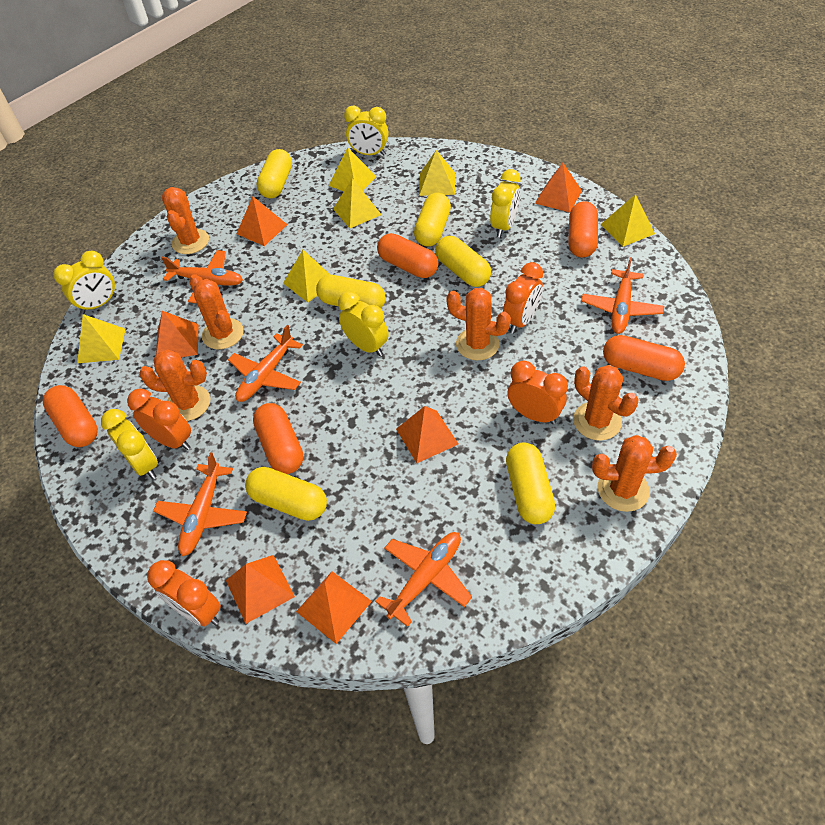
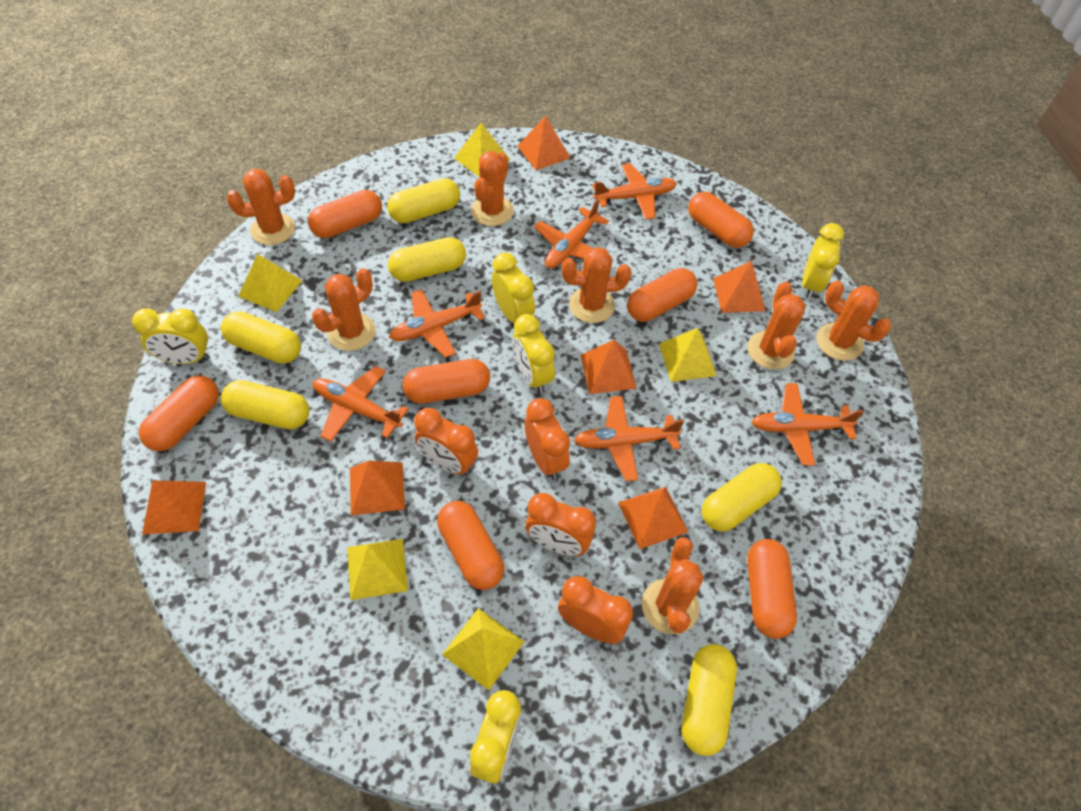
orange cactus: 6 -> 7
orange capsule: 5 -> 7
orange plane: 5 -> 6
yellow pyramid: 6 -> 5

